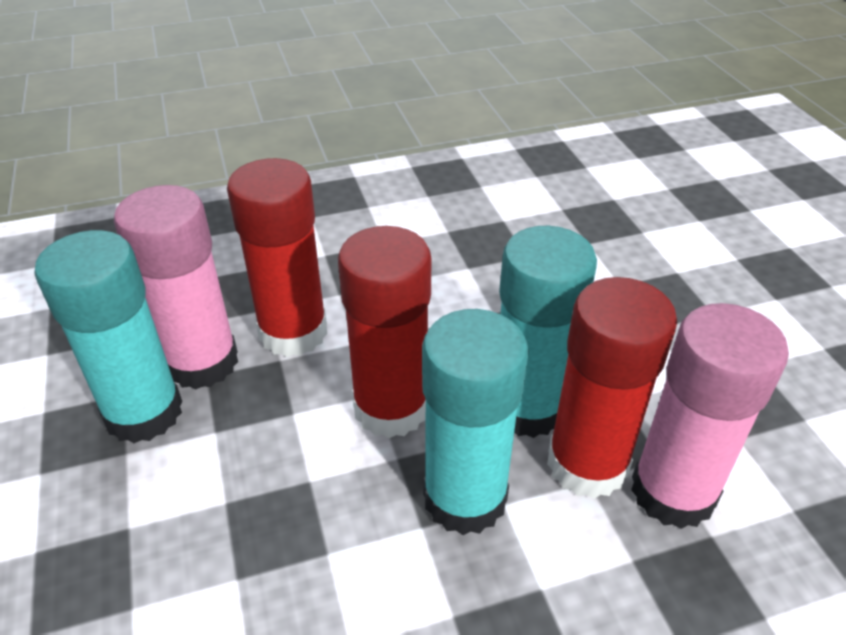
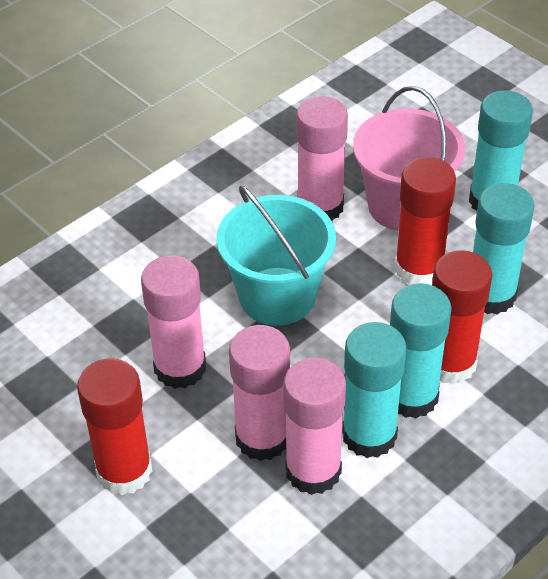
pink bucket: 0 -> 1
pink glue stick: 2 -> 4
turquoise bucket: 0 -> 1
turquoise glue stick: 3 -> 4

